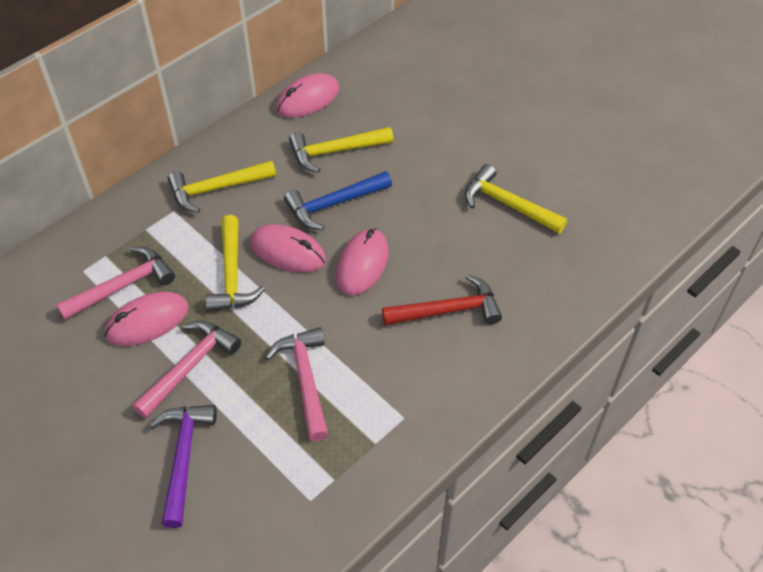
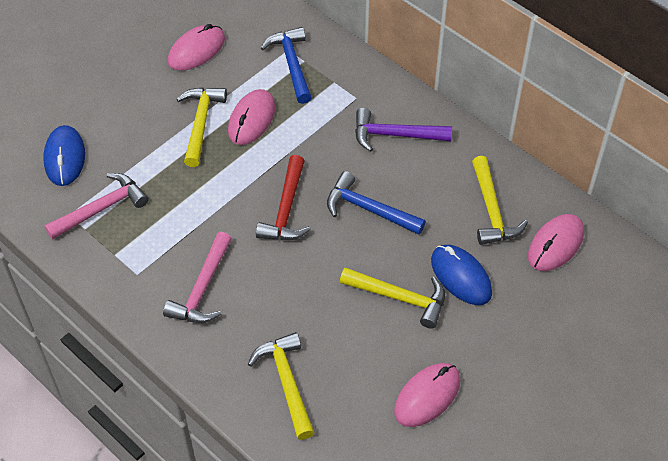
blue hammer: 1 -> 2
blue mouse: 0 -> 2
pink hammer: 3 -> 2

